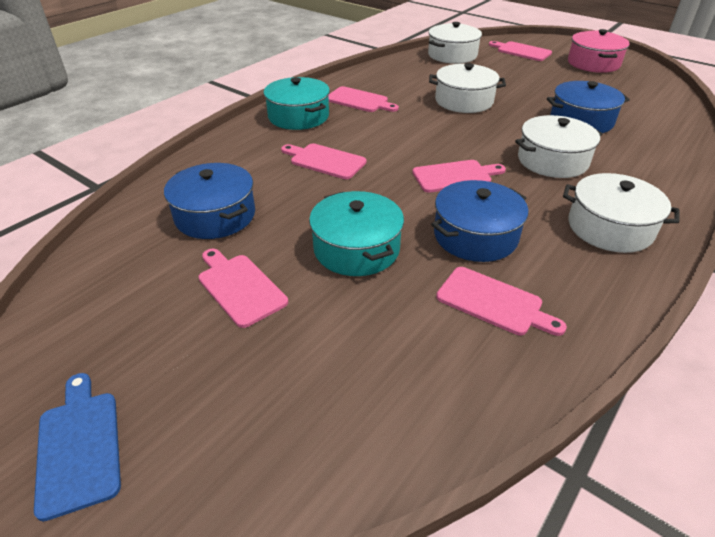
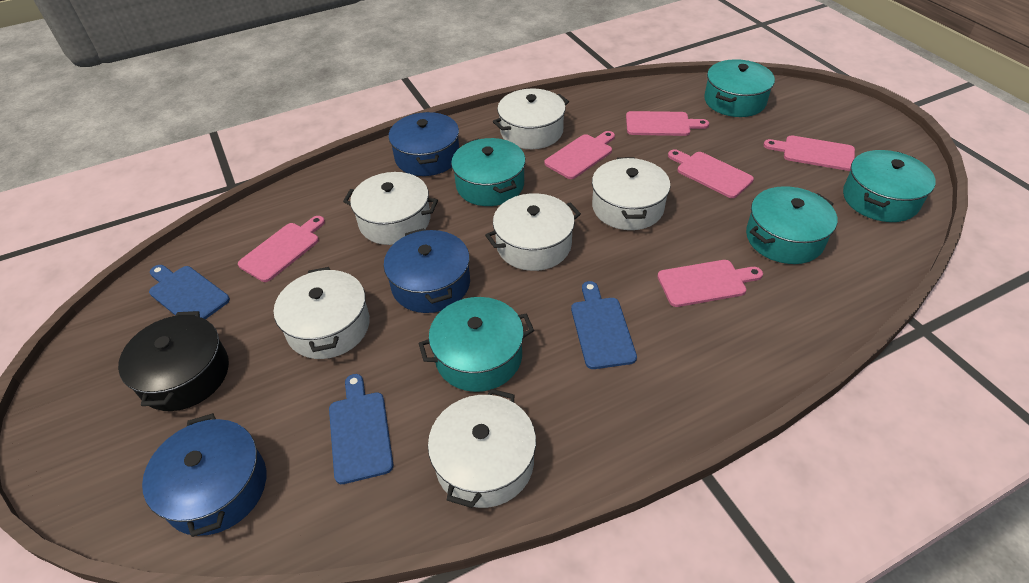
black pot: 0 -> 1
blue cutting board: 1 -> 3
pink pot: 1 -> 0
turquoise pot: 2 -> 5
white pot: 4 -> 6

